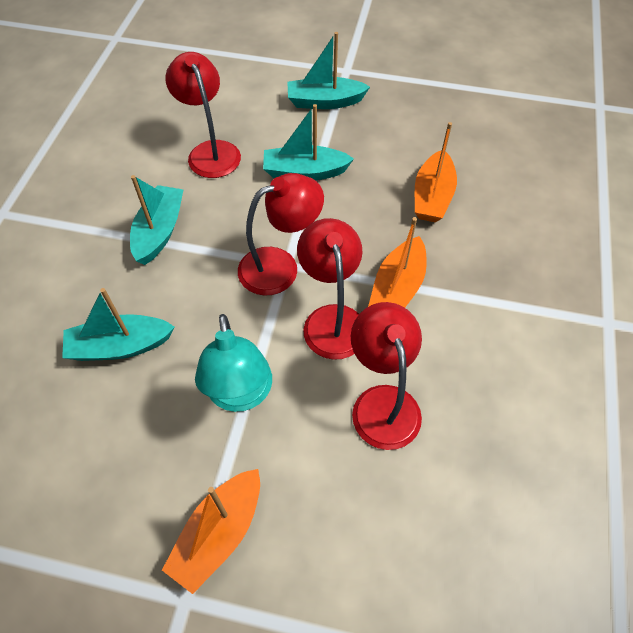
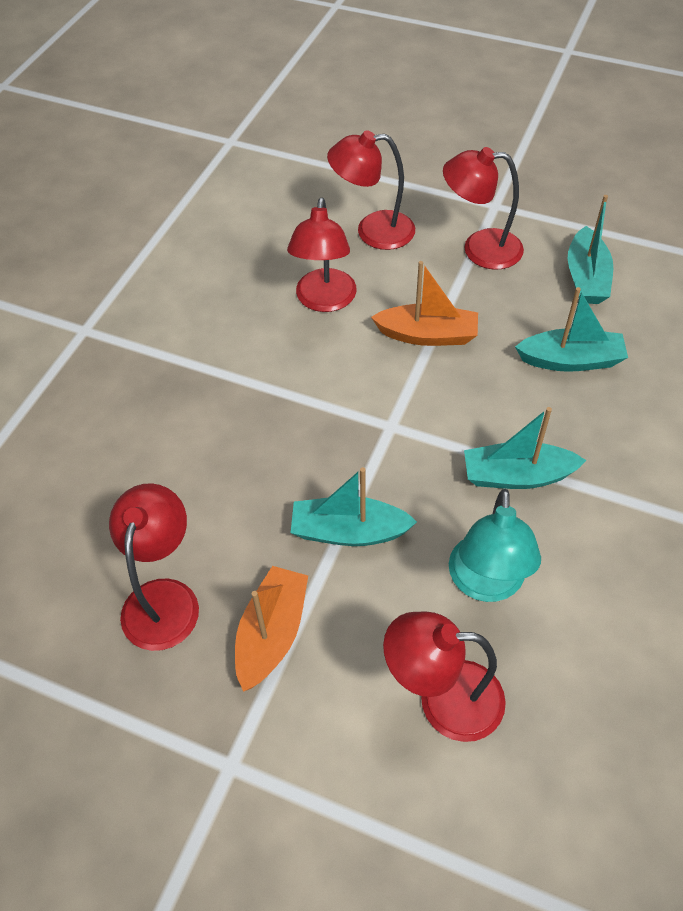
orange boat: 3 -> 2
red lamp: 4 -> 5

